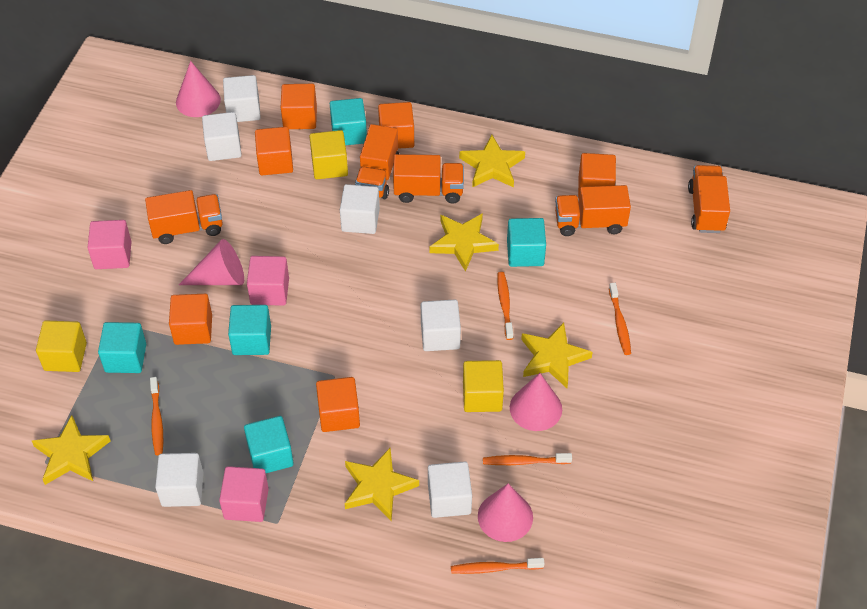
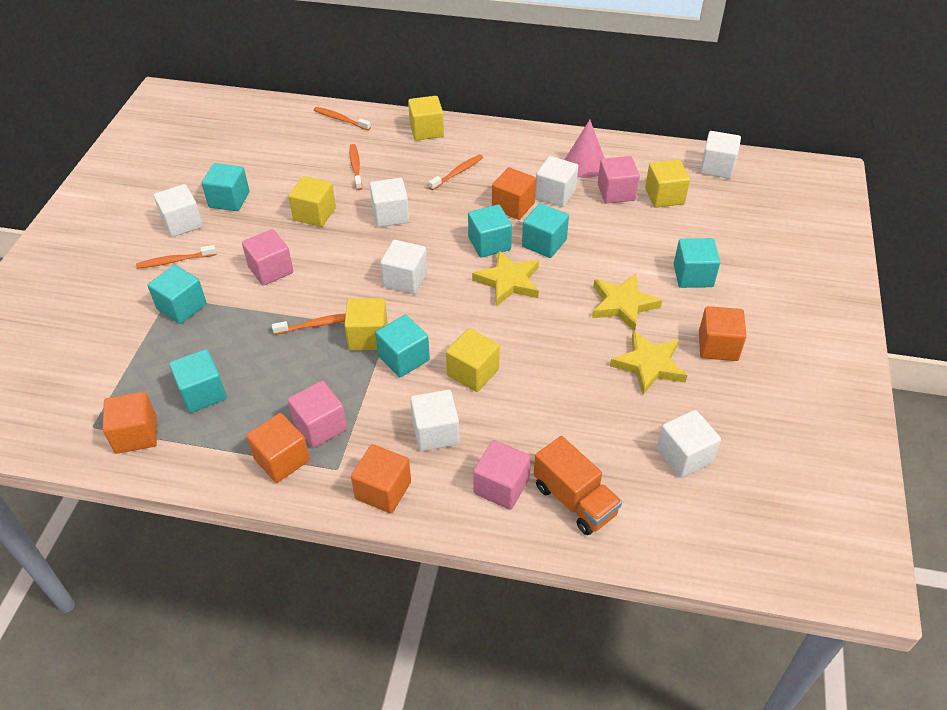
orange cube: 6 -> 5
orange truck: 5 -> 1
pink cone: 4 -> 1
pink cube: 3 -> 4
turquoise cube: 5 -> 7
white cube: 6 -> 7
yellow cube: 3 -> 5
yellow star: 5 -> 3

